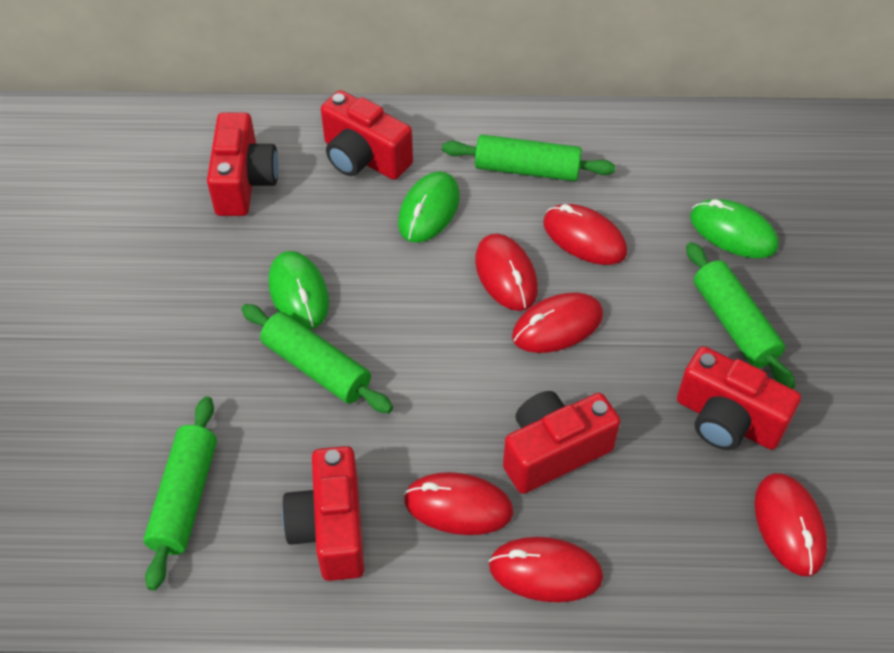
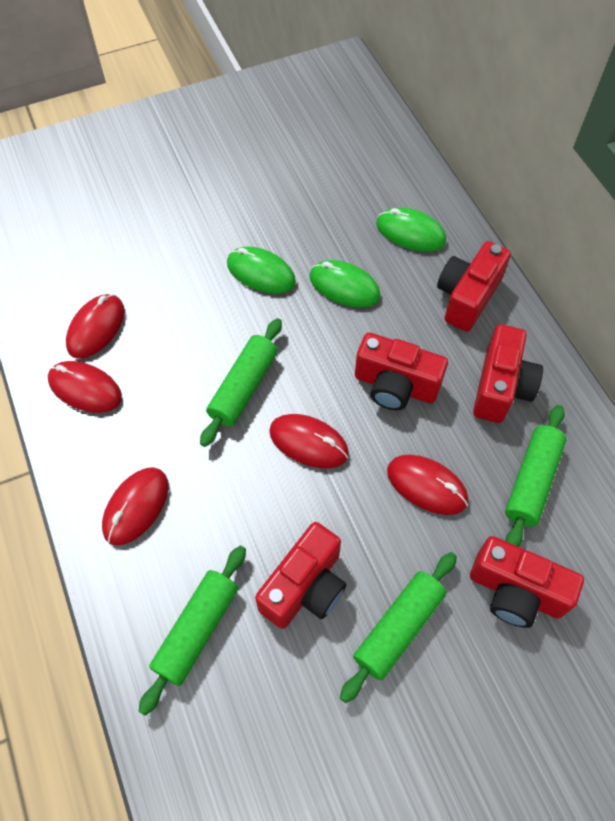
red mouse: 6 -> 5

